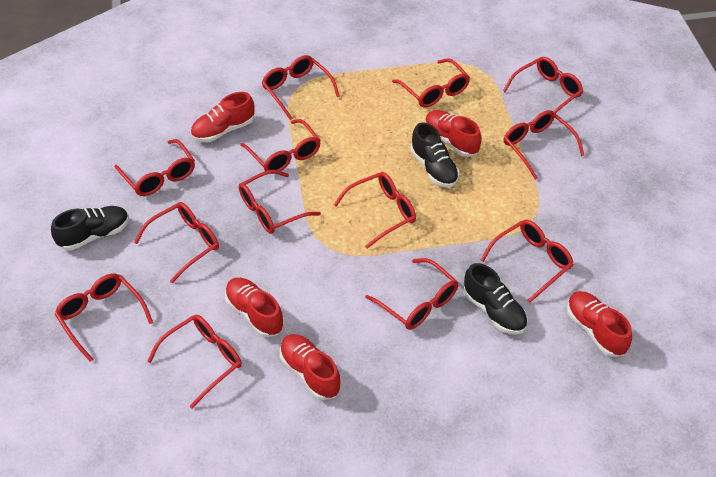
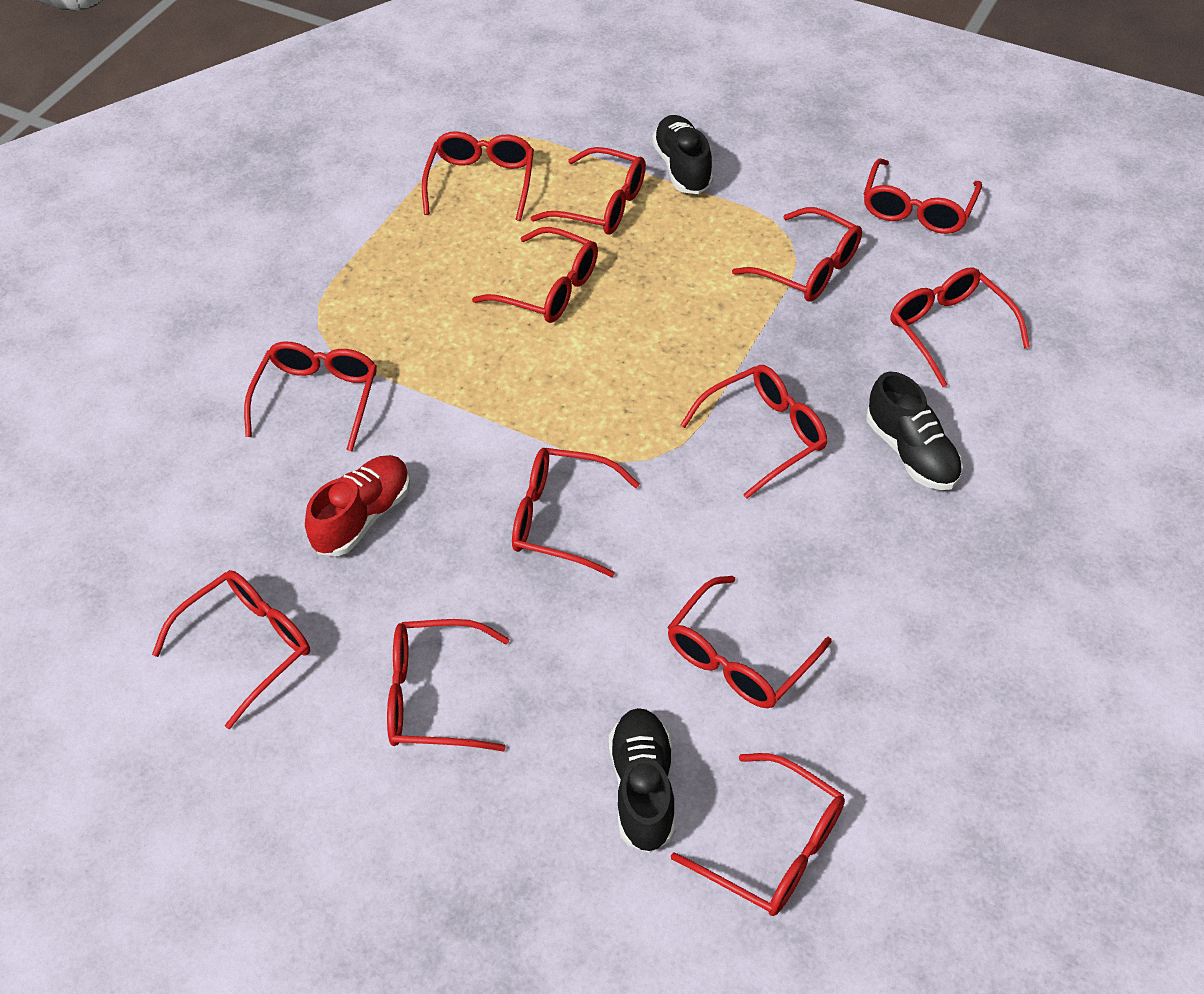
red shoe: 5 -> 1

